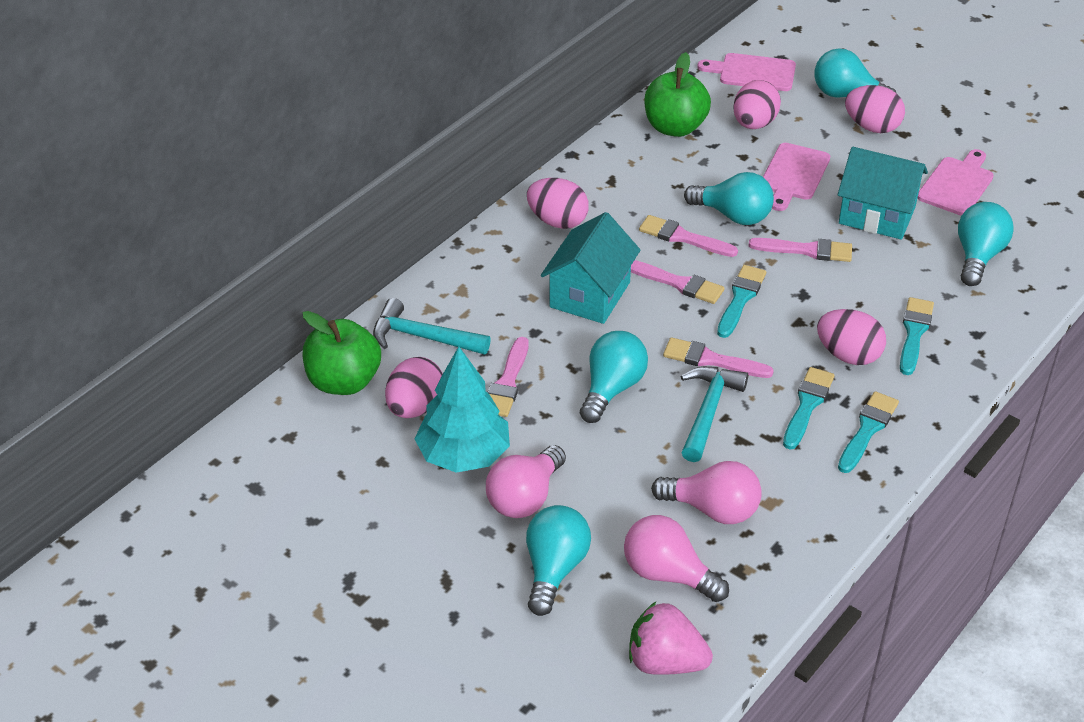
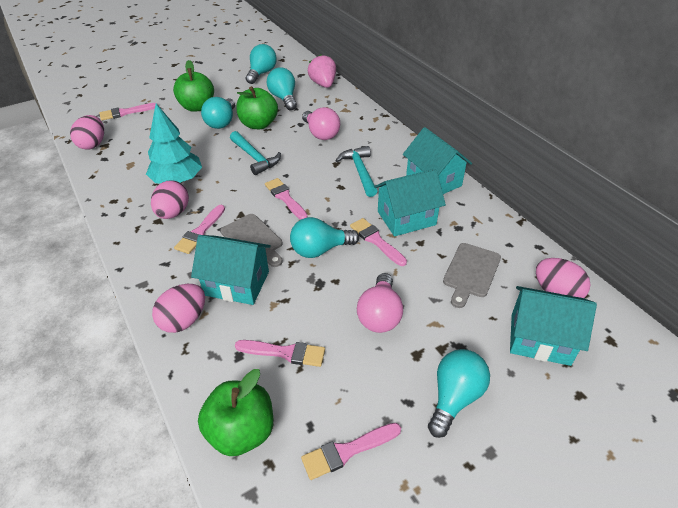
green apple: 2 -> 3
grey cutting board: 0 -> 2
pink brush: 5 -> 6
pink cutting board: 3 -> 0
pink egg: 5 -> 4
pink light bulb: 3 -> 2
turquoise brush: 4 -> 0
turquoise house: 2 -> 4

